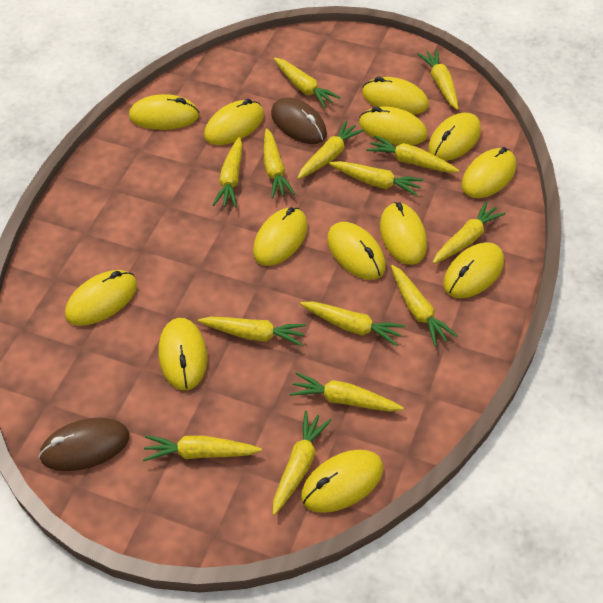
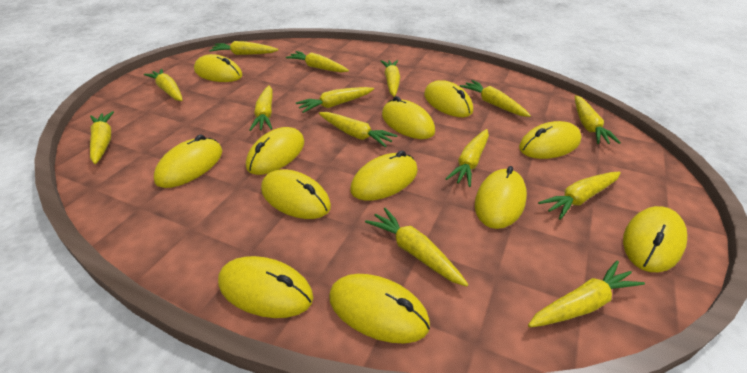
brown mouse: 2 -> 0
yellow mouse: 13 -> 12

